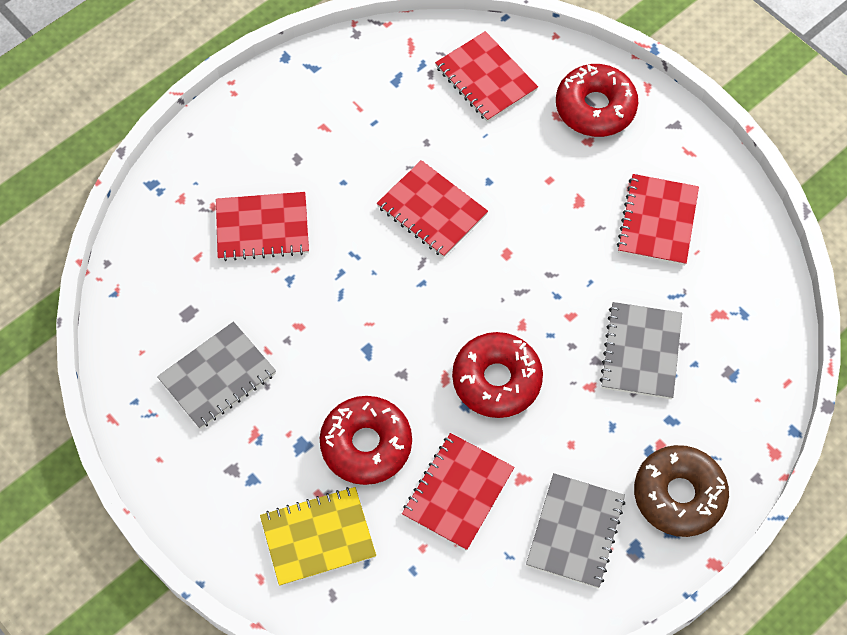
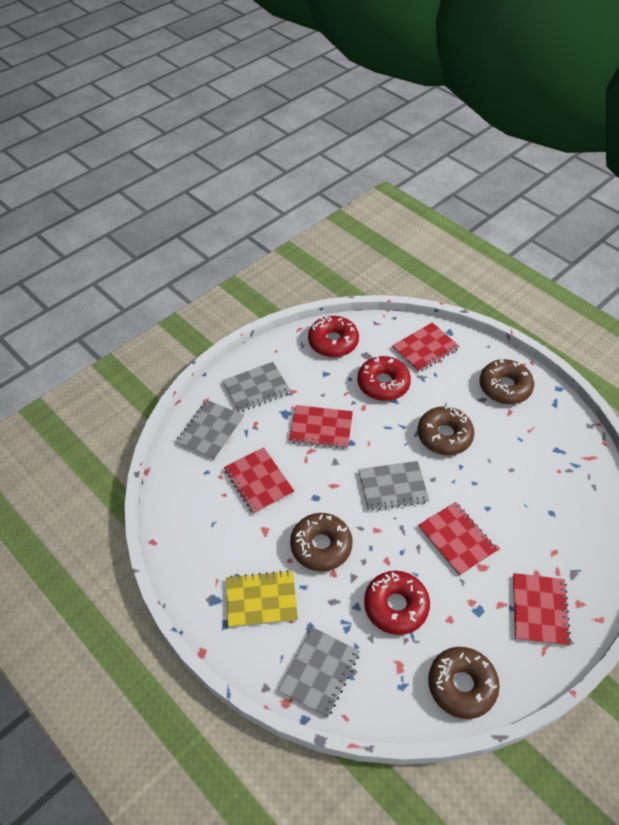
brown donut: 1 -> 4
grey notebook: 3 -> 4

